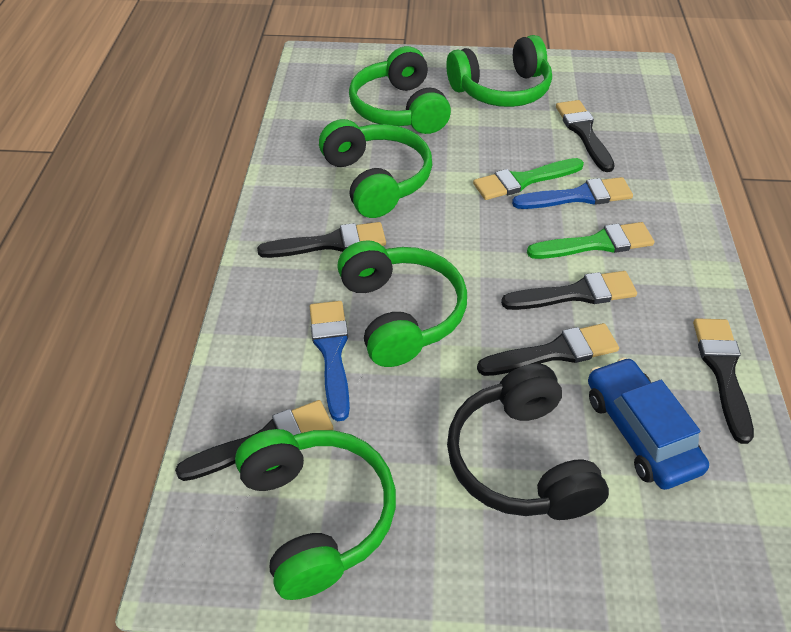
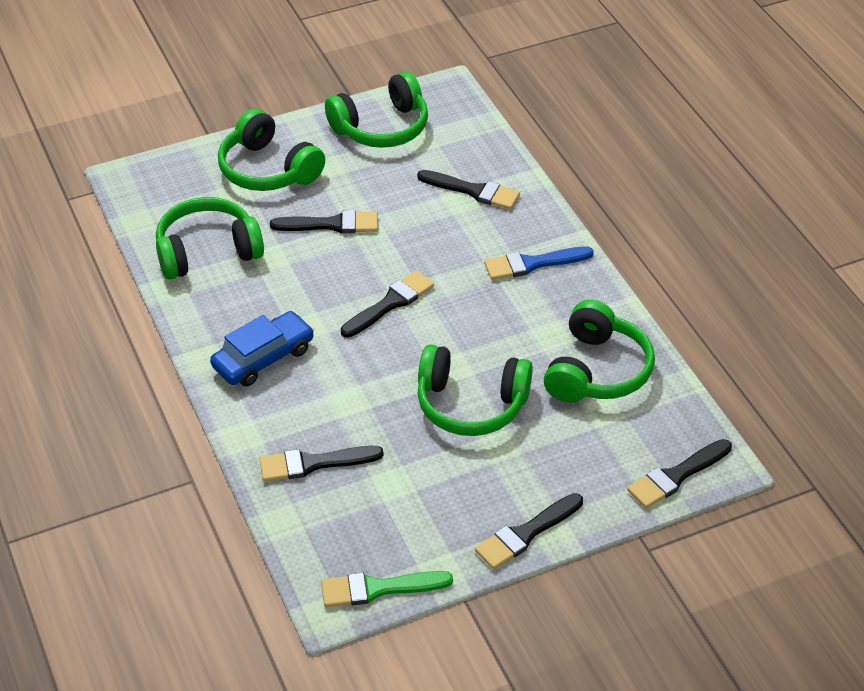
black headphones: 1 -> 0
blue brush: 2 -> 1
green brush: 2 -> 1

